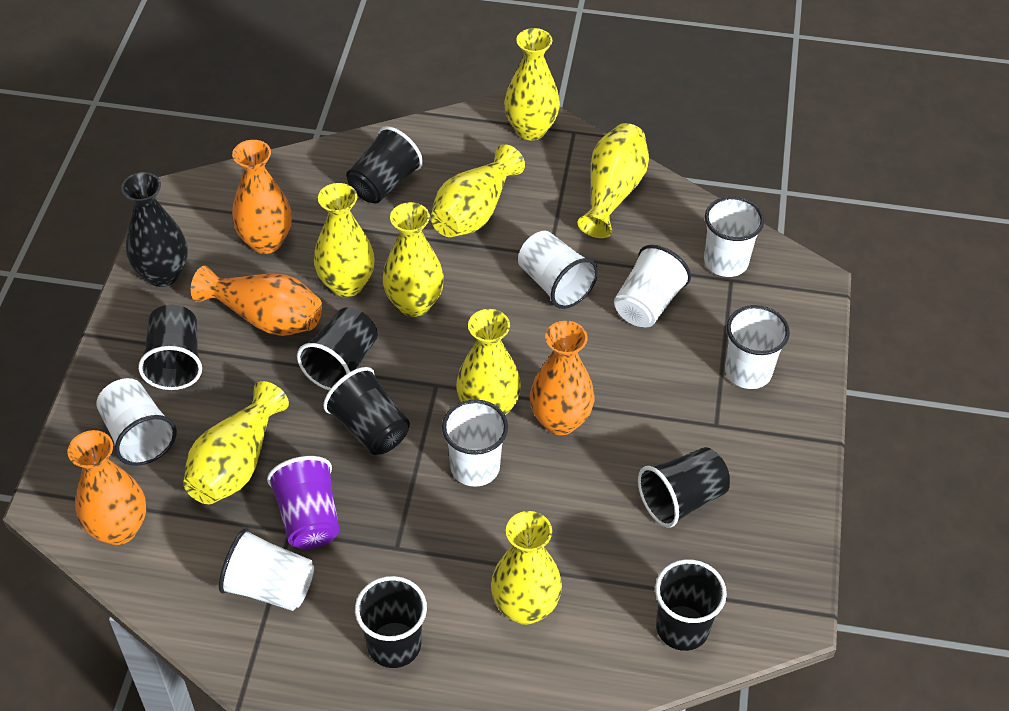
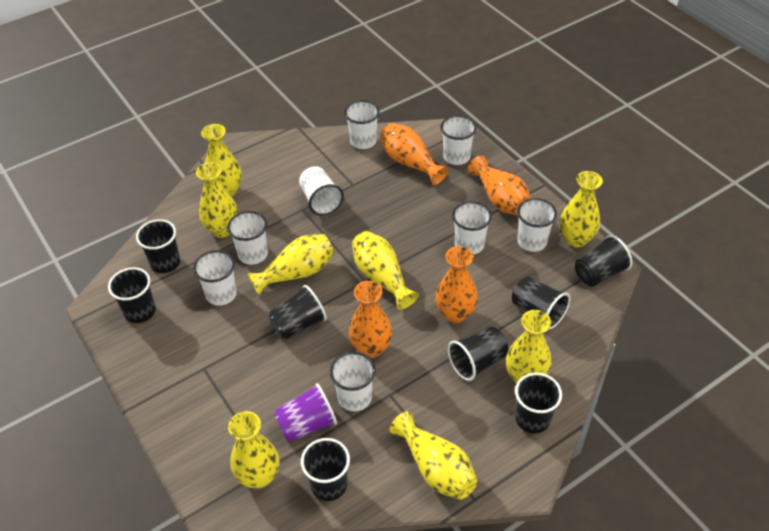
black cup: 7 -> 8
black vase: 1 -> 0
white cup: 7 -> 8

